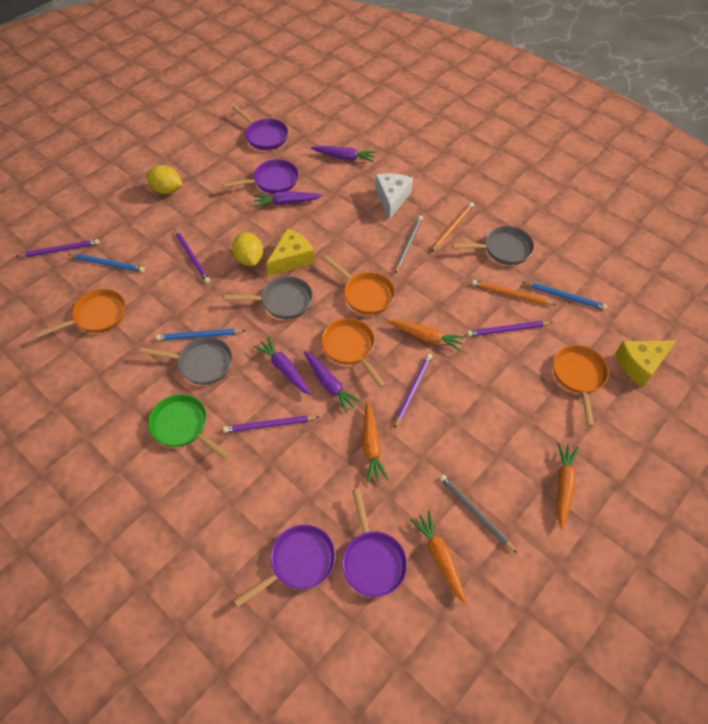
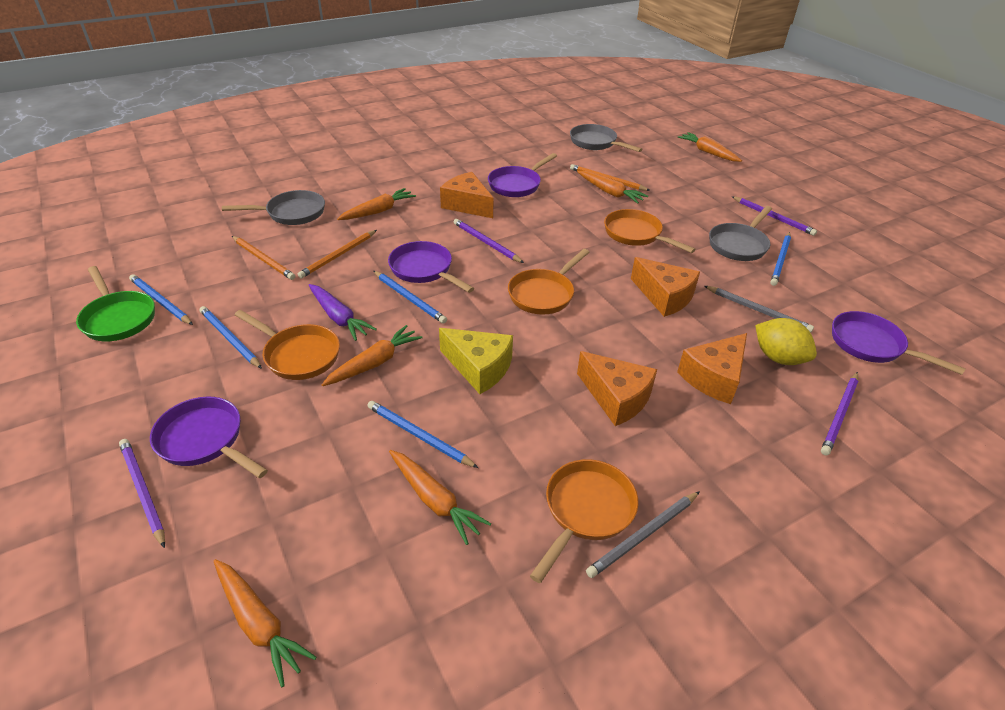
blue pencil: 3 -> 5
orange carrot: 4 -> 6
orange cheese: 0 -> 4
orange pencil: 2 -> 3
purple carrot: 4 -> 1
purple pencil: 5 -> 4
white cheese: 1 -> 0
yellow cheese: 2 -> 1
yellow lemon: 2 -> 1

